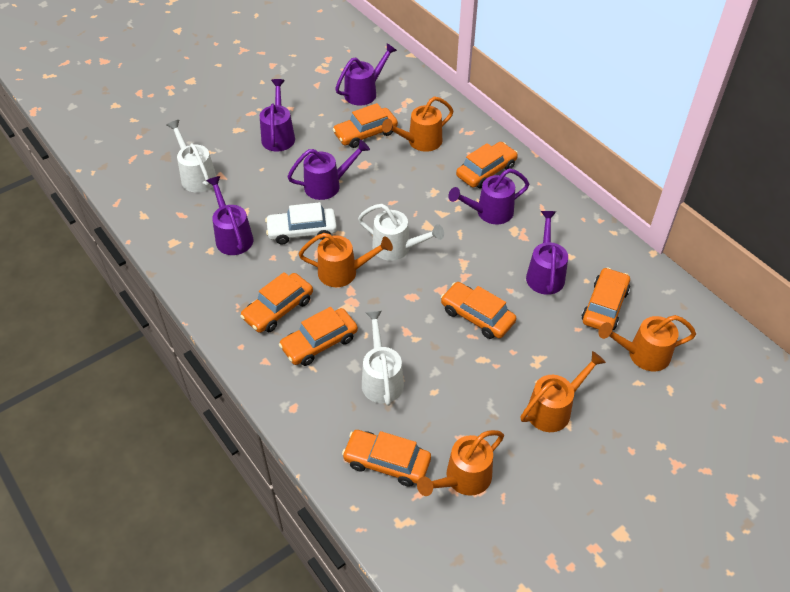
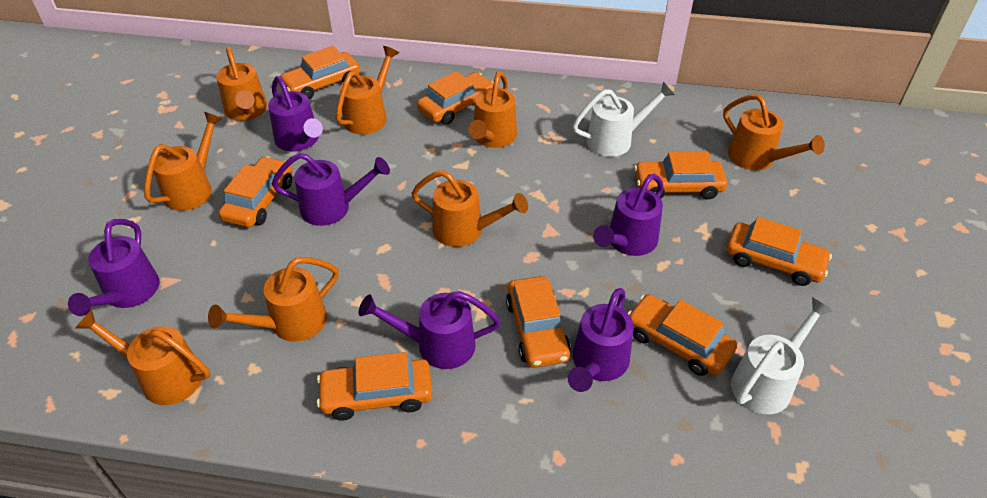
orange car: 7 -> 8
orange watering can: 5 -> 8
white car: 1 -> 0
white watering can: 3 -> 2

